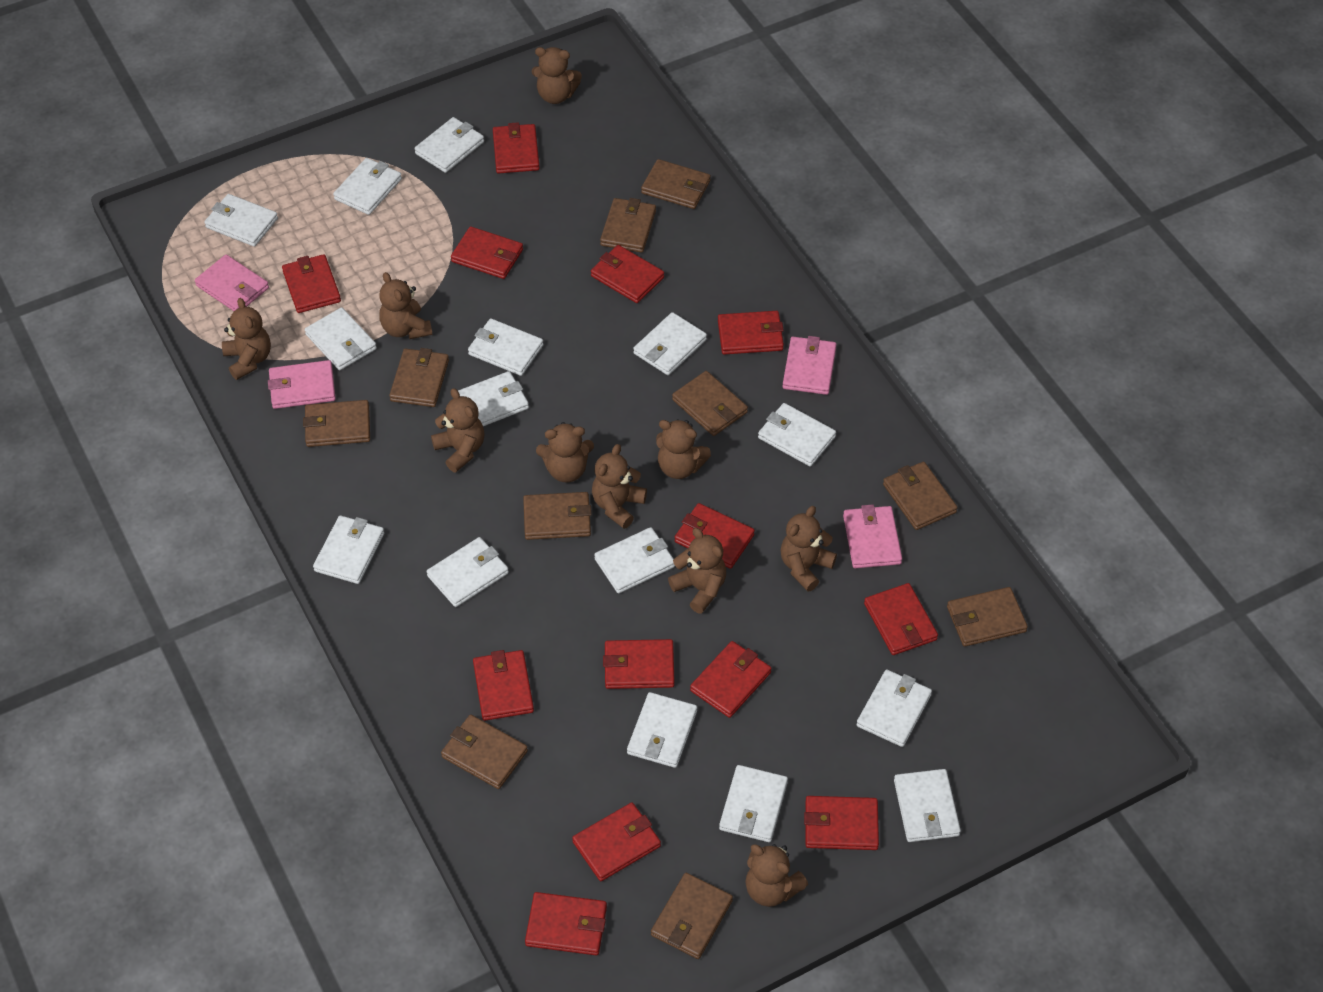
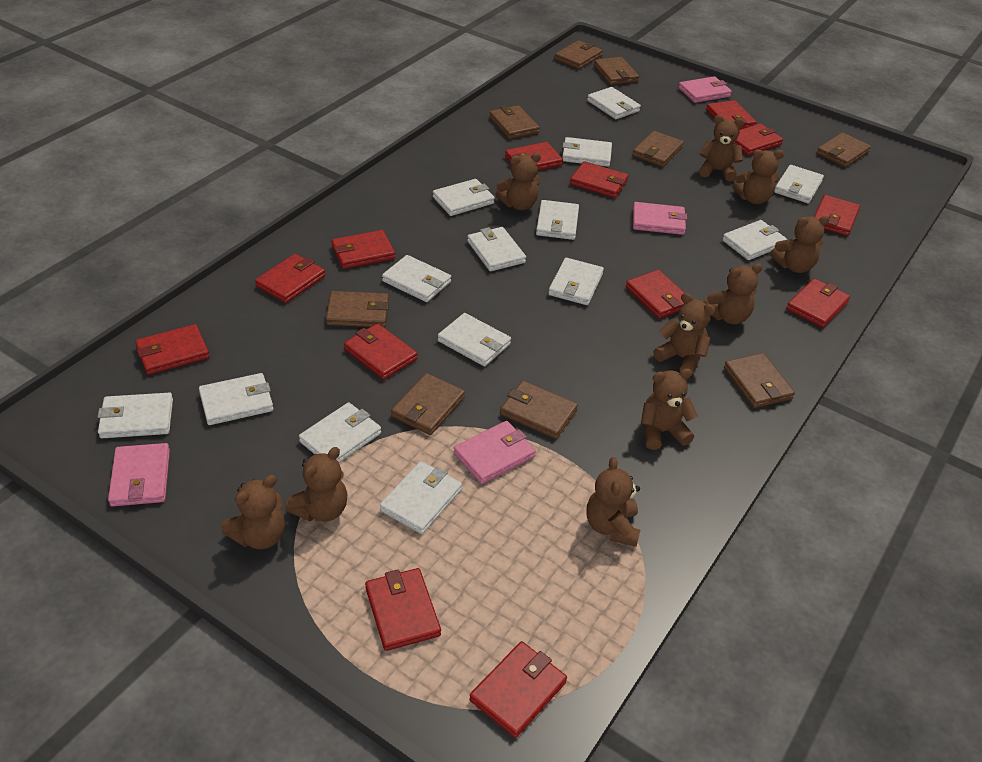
brown wallet: 10 -> 9
white wallet: 15 -> 14

